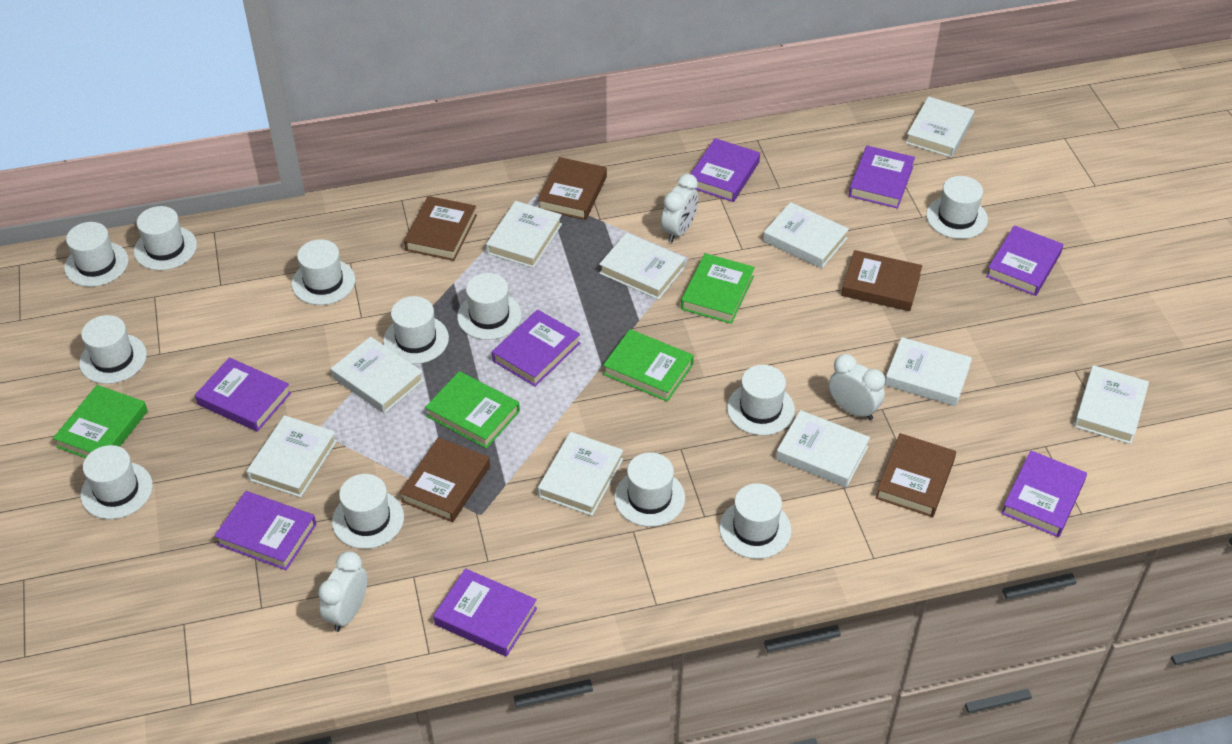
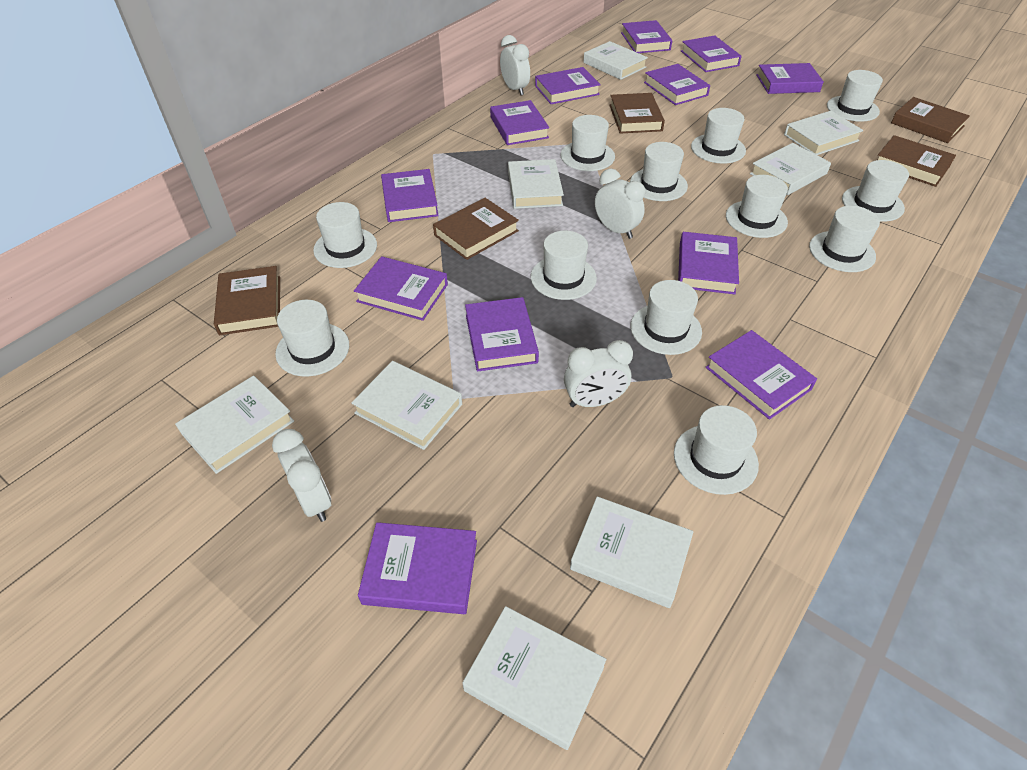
green book: 4 -> 0
purple book: 8 -> 12
white book: 10 -> 8
white clock: 3 -> 4

